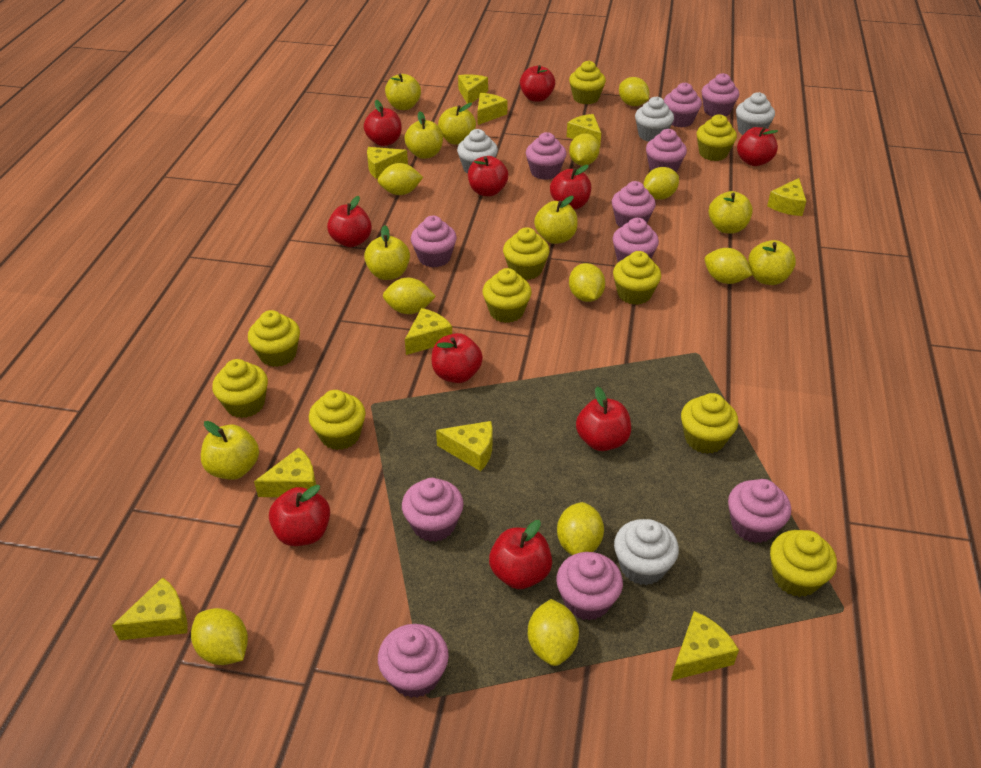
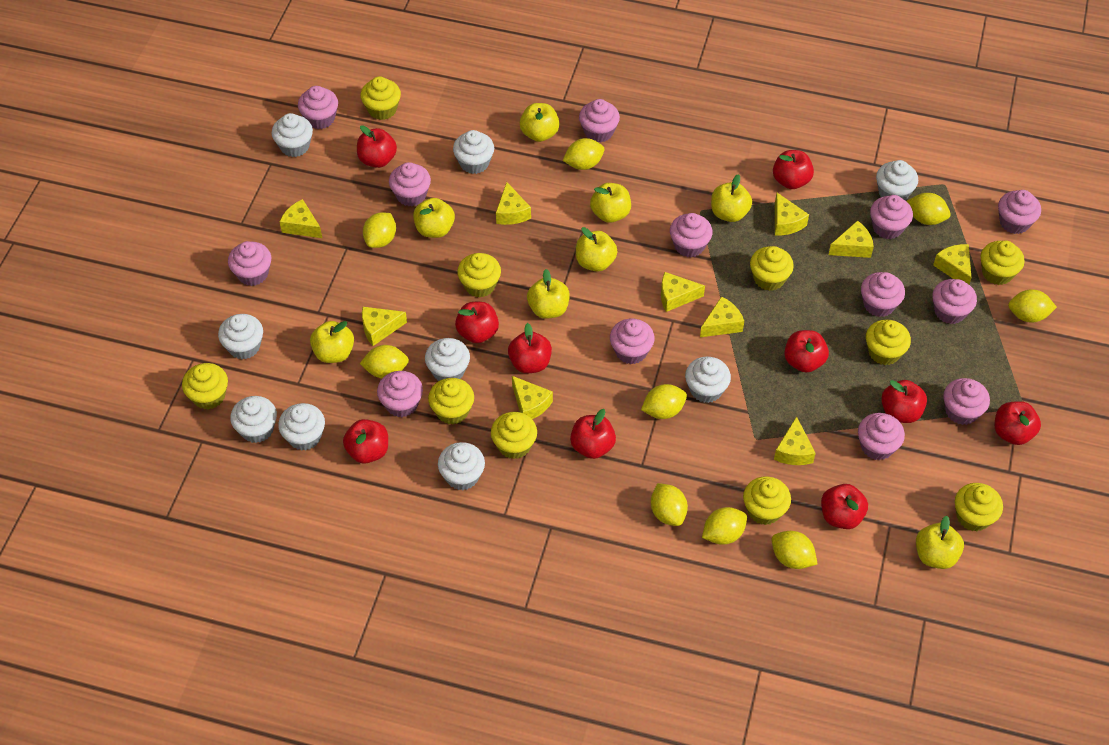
pink cupcake: 11 -> 13
white cupcake: 4 -> 9
yellow lemon: 10 -> 9

